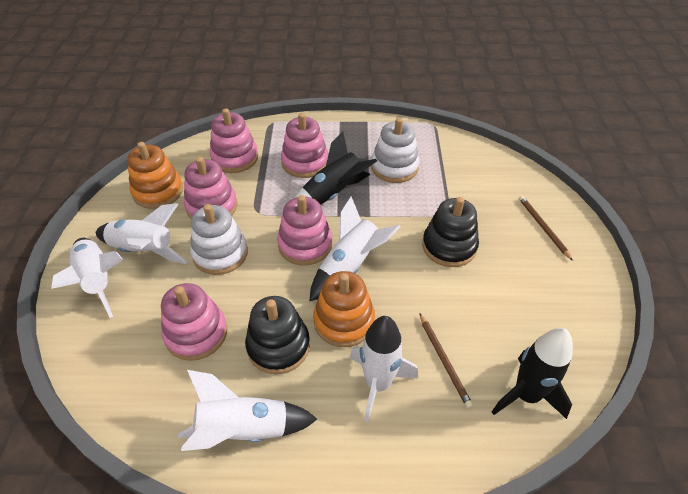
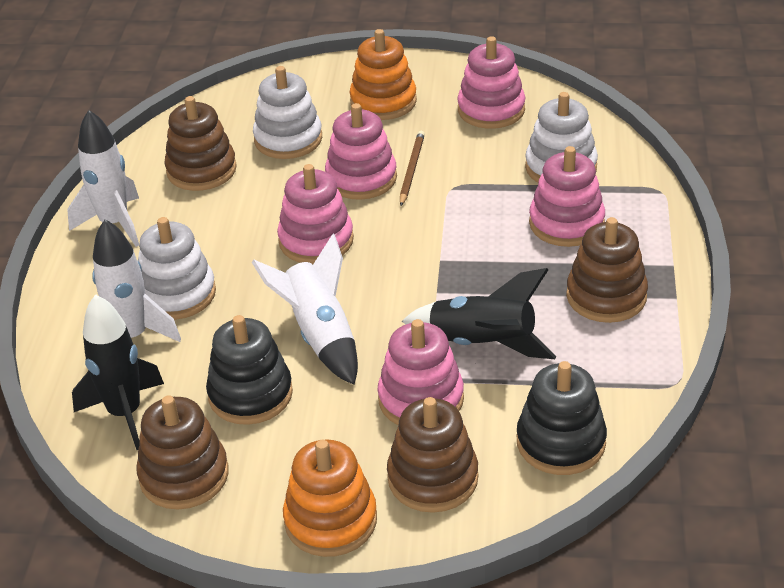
brown pencil: 2 -> 1
brown stacking toy: 0 -> 4
white rocket: 5 -> 3
white stacking toy: 2 -> 3

